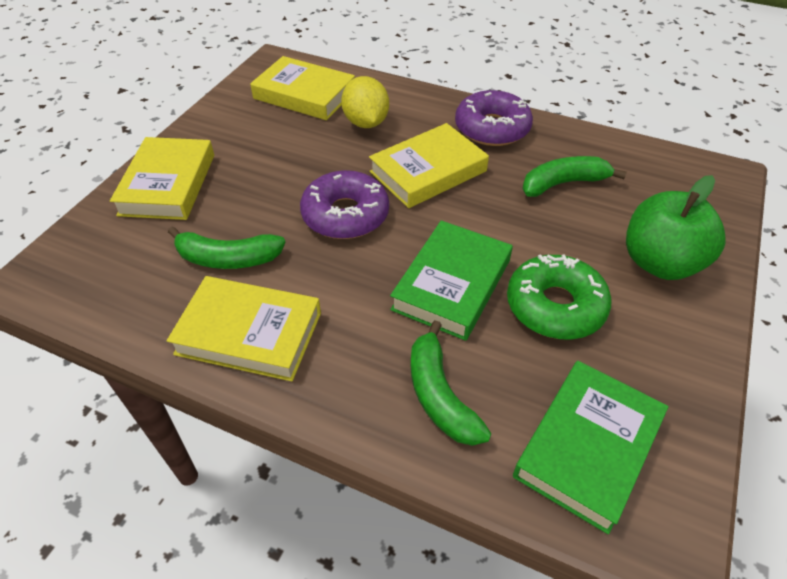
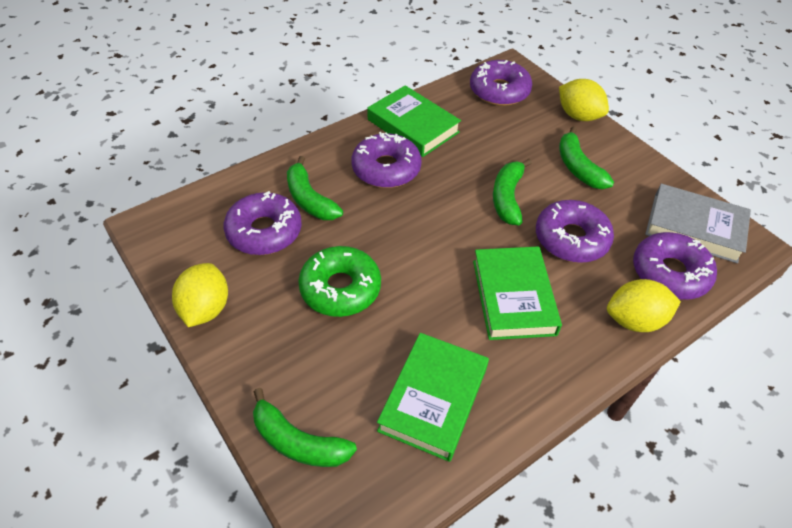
green apple: 1 -> 0
green banana: 3 -> 4
green book: 2 -> 3
grey book: 0 -> 1
purple donut: 2 -> 5
yellow book: 4 -> 0
yellow lemon: 1 -> 3

